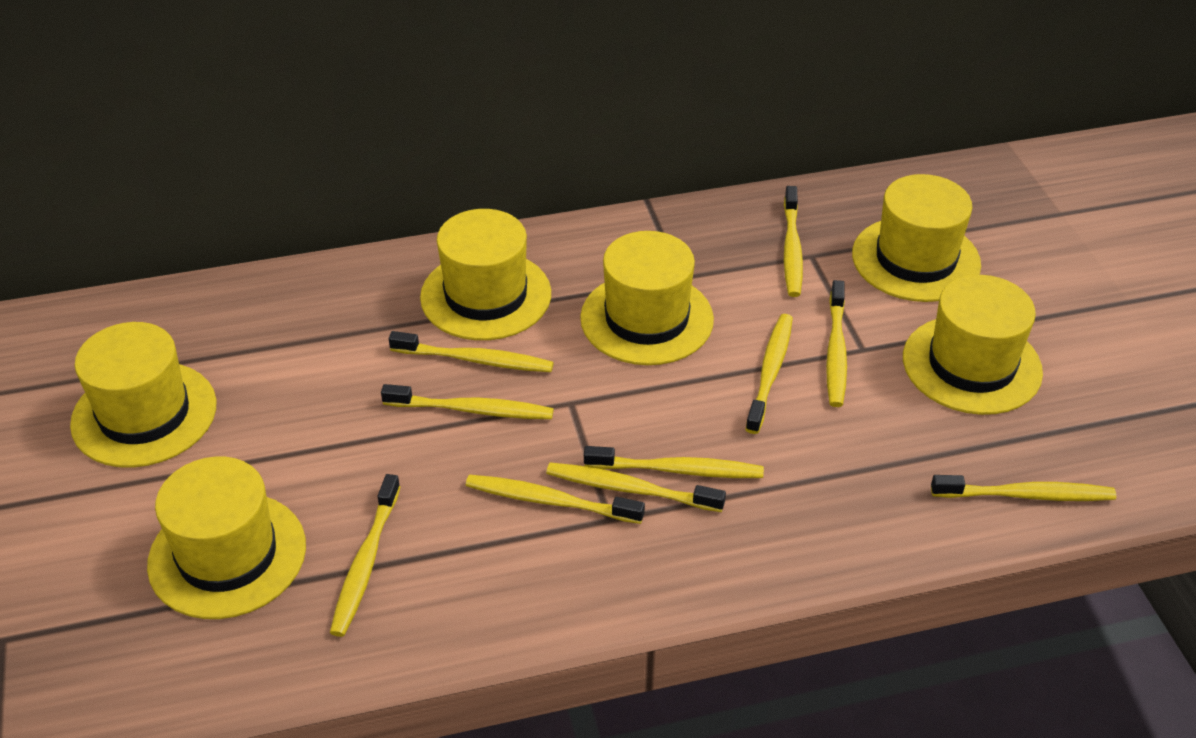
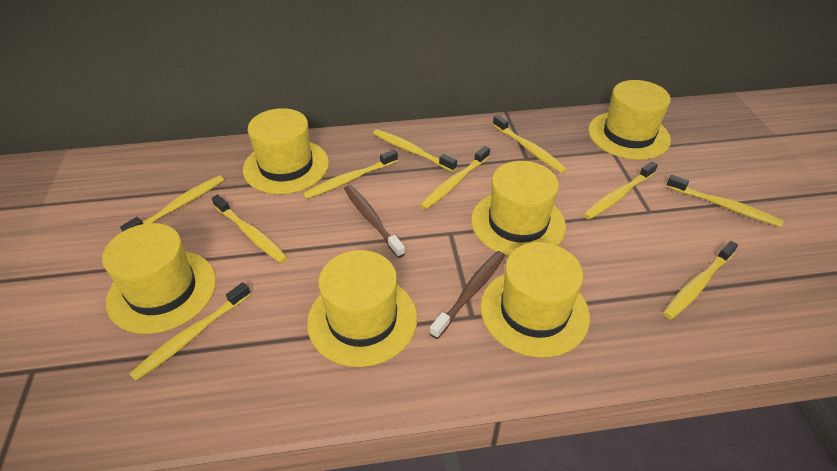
brown toothbrush: 0 -> 2

